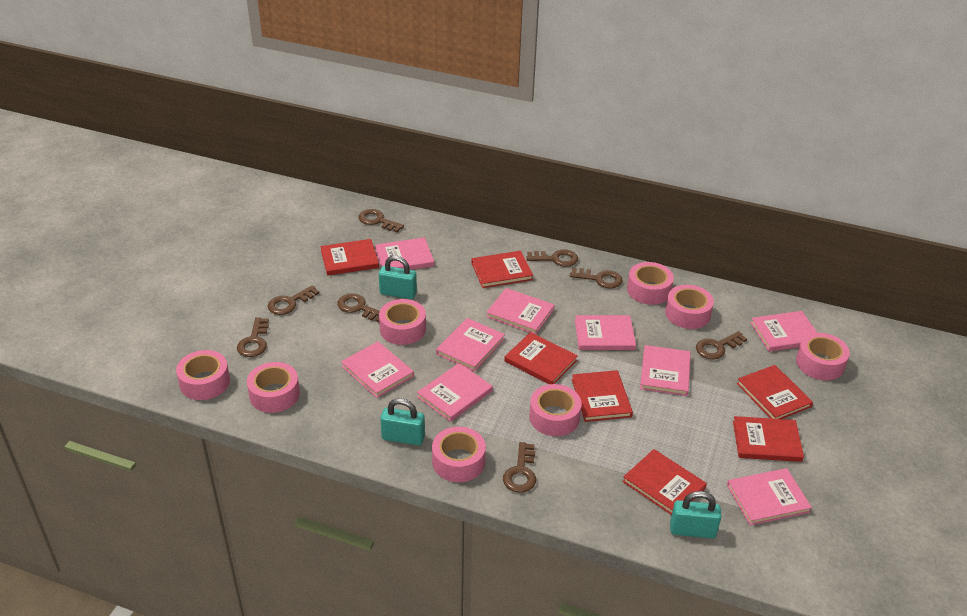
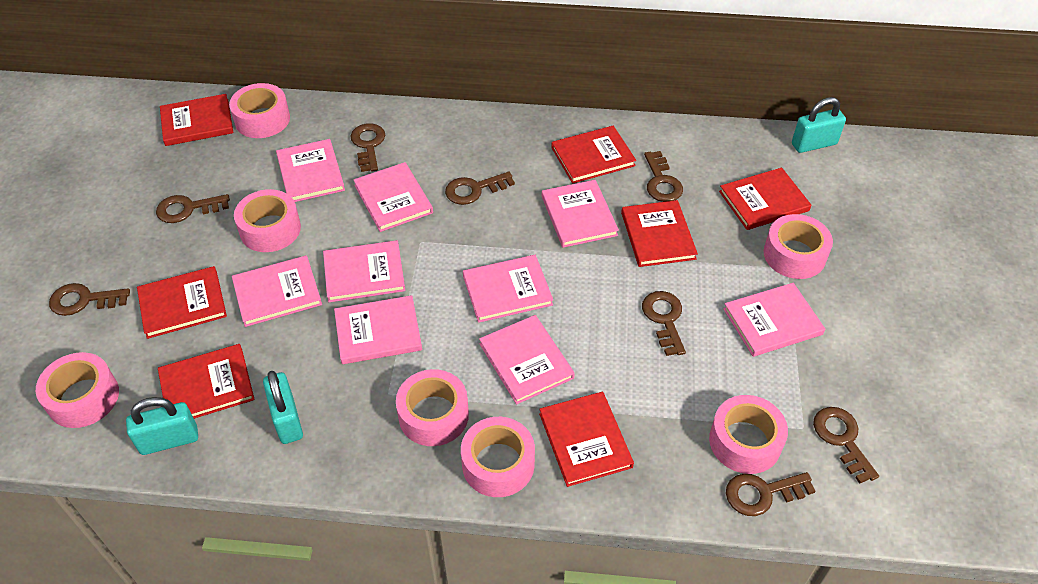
pink tape: 8 -> 7

